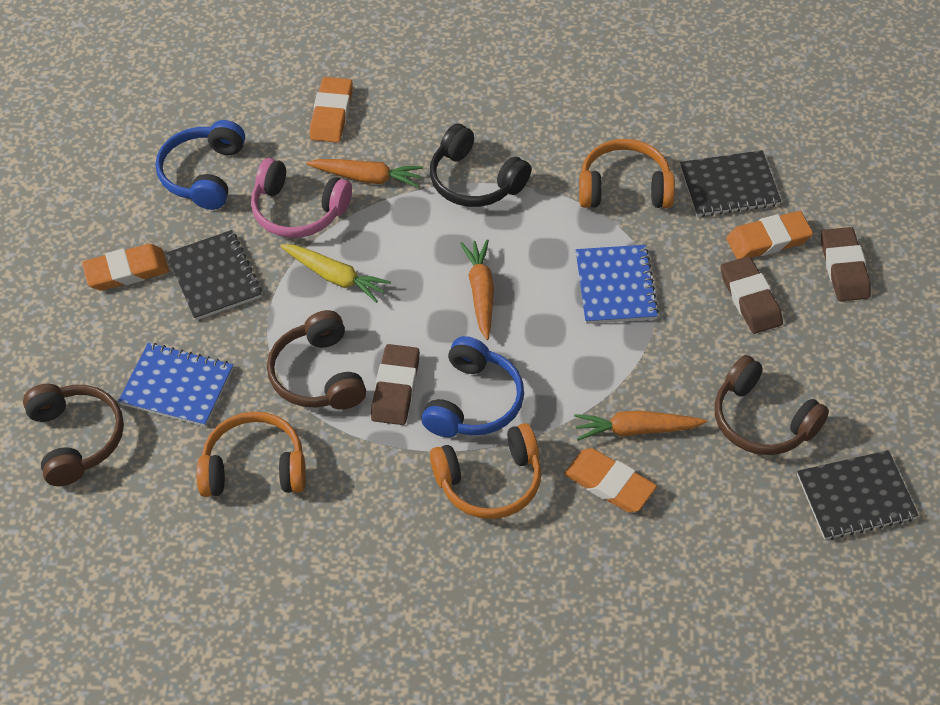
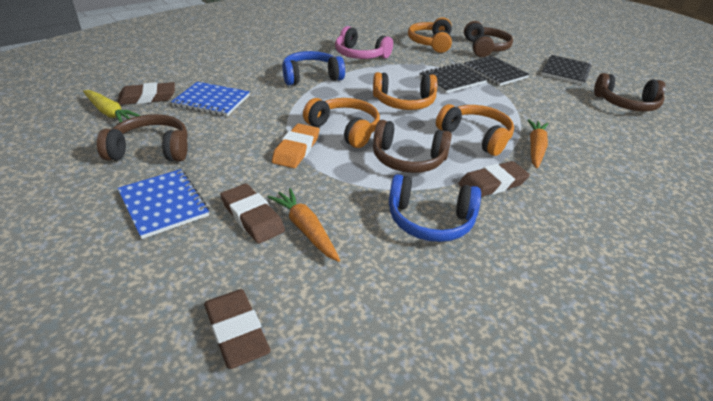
black headphones: 1 -> 0
brown eraser: 3 -> 4
brown headphones: 3 -> 4
orange carrot: 3 -> 2
orange eraser: 4 -> 1
orange headphones: 3 -> 4

